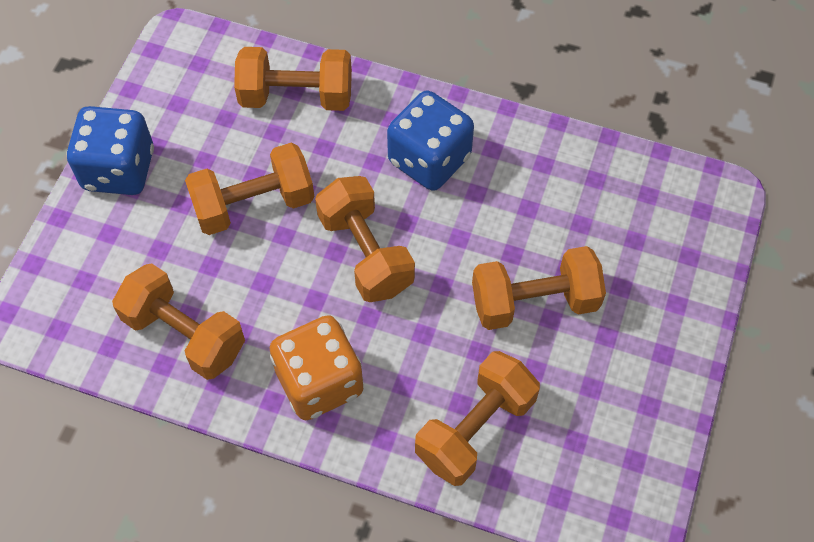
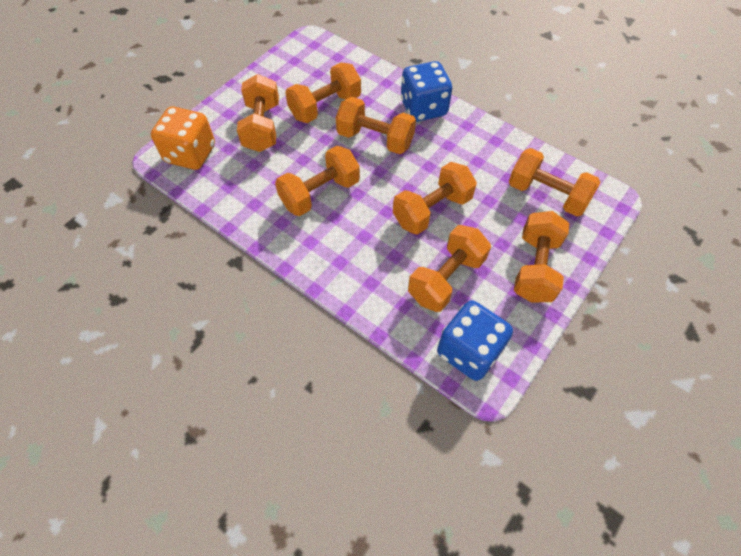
orange dumbbell: 6 -> 8

